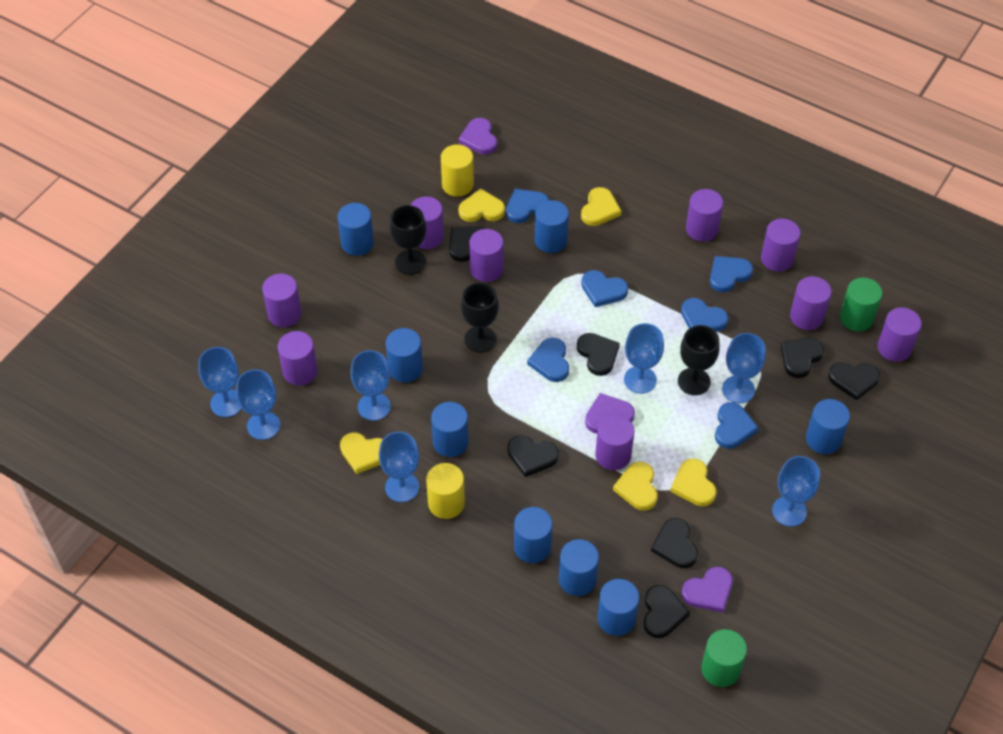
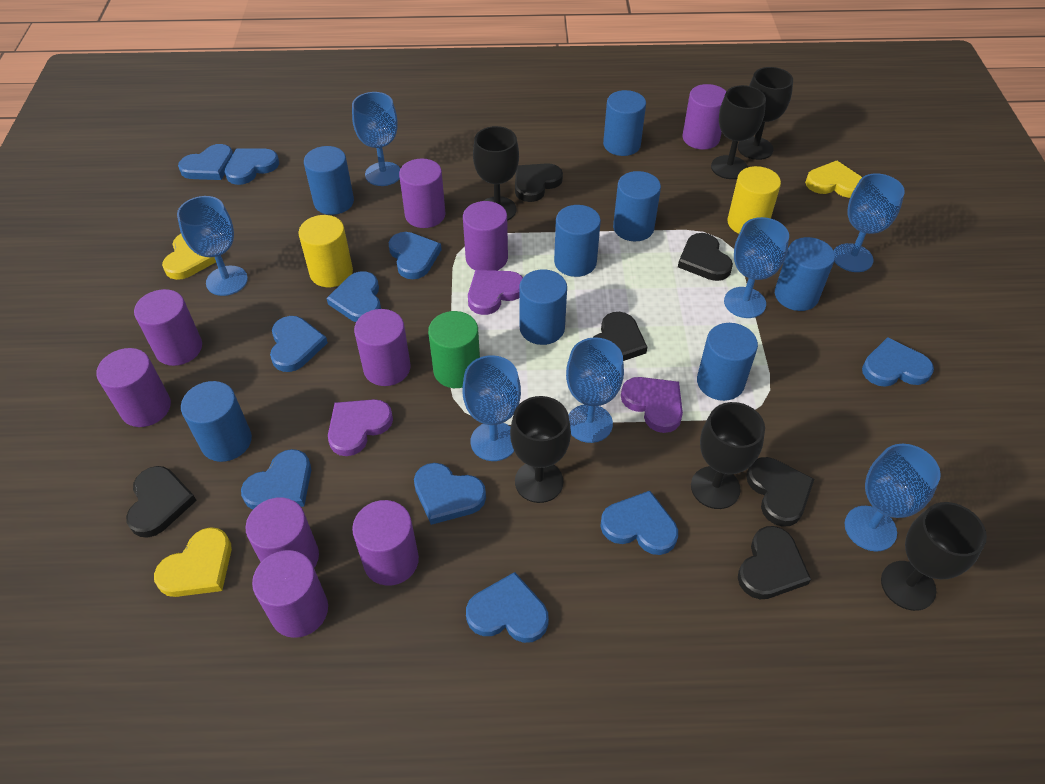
black goblet: 3 -> 6
black heart: 7 -> 6
blue heart: 6 -> 10
green cylinder: 2 -> 1
yellow heart: 5 -> 3

